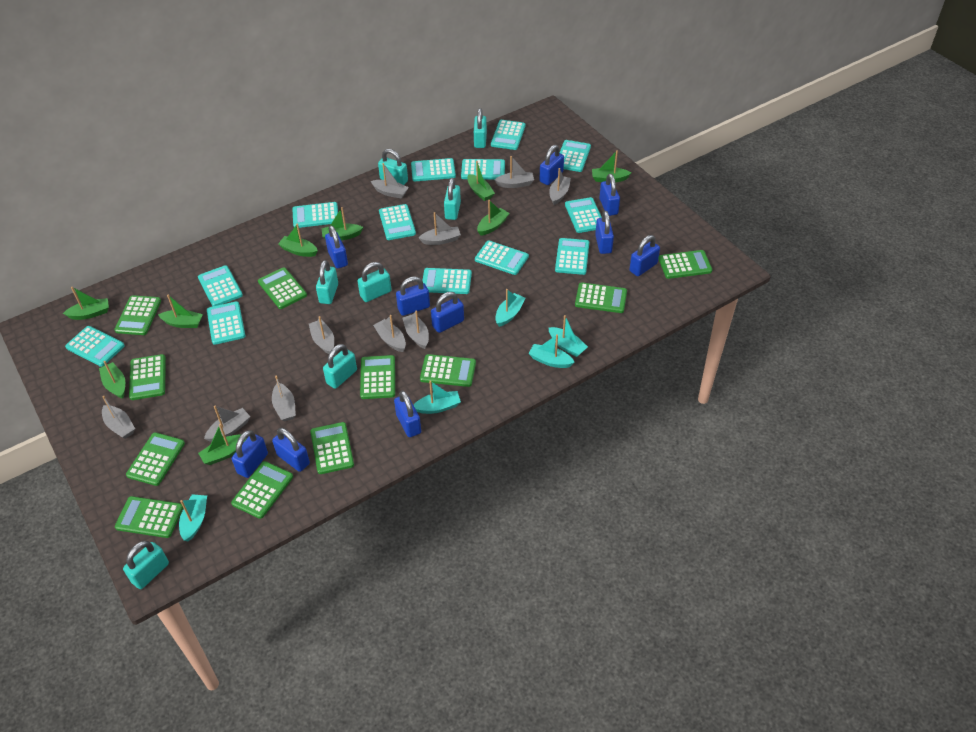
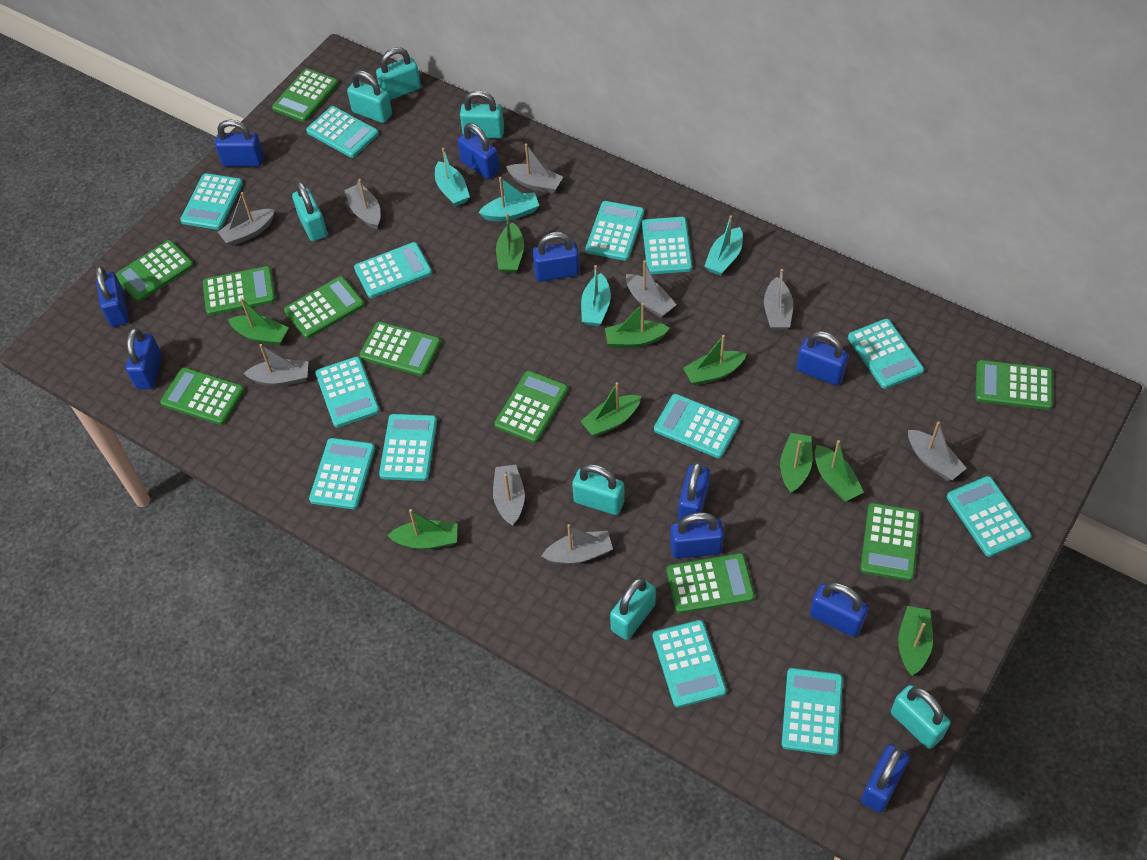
green calculator: 11 -> 10
grey boat: 10 -> 9
turquoise boat: 5 -> 4

